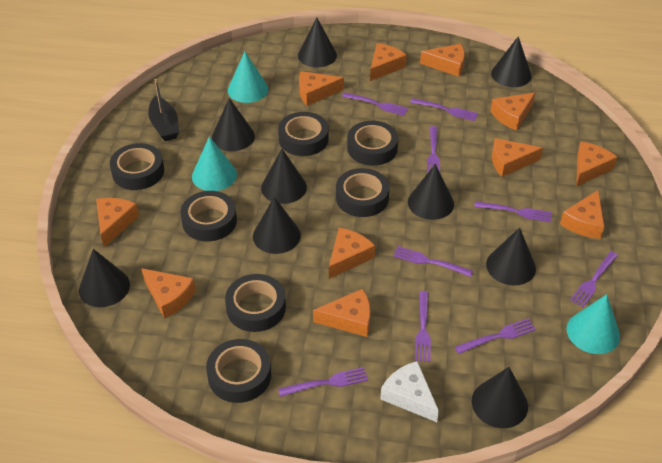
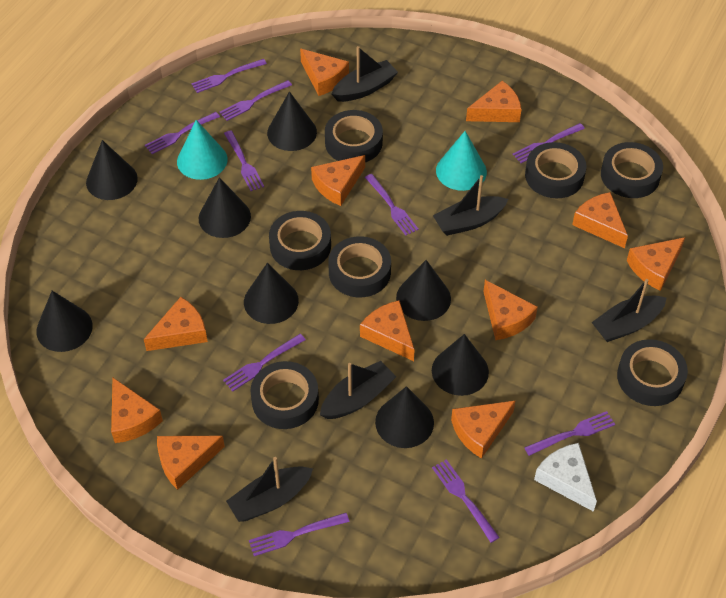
black boat: 1 -> 5
black cone: 9 -> 8
purple fork: 9 -> 10
turquoise cone: 3 -> 2

